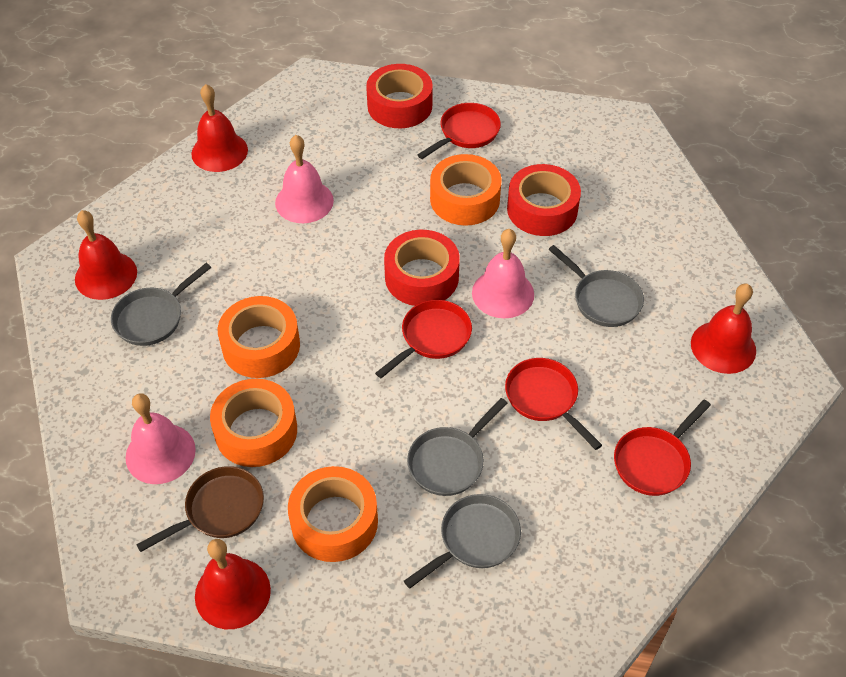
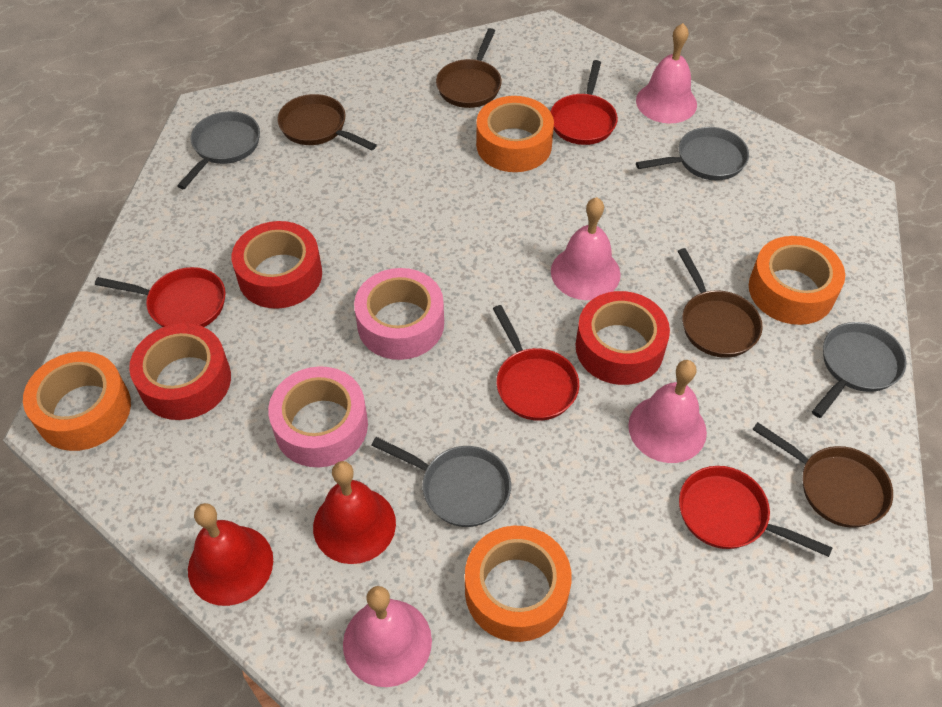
brown pan: 1 -> 4
pink bell: 3 -> 4
pink tape: 0 -> 2
red bell: 4 -> 2

